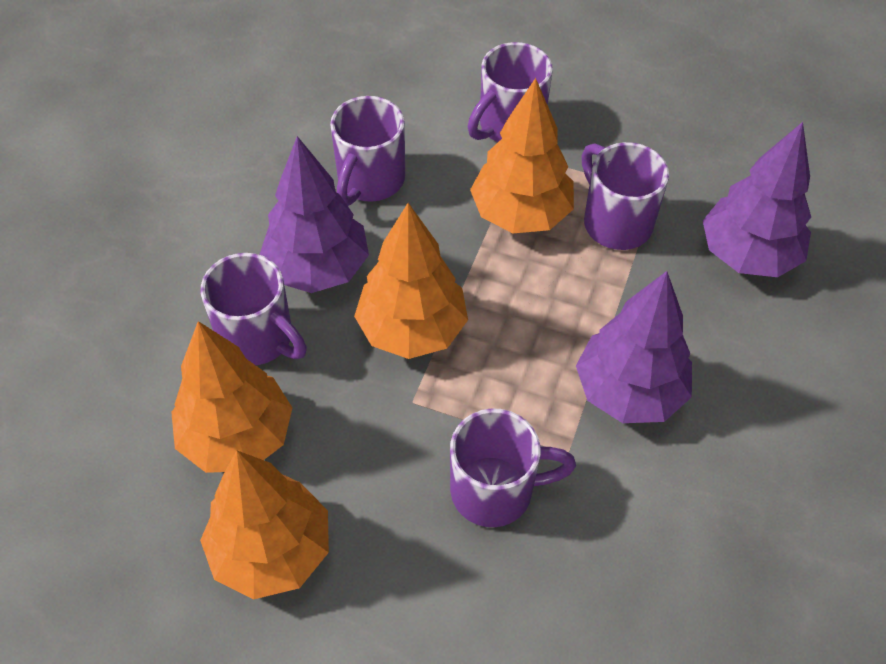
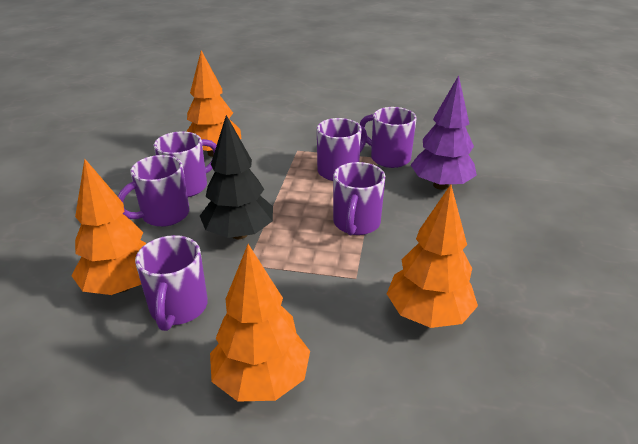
black tree: 0 -> 1
purple mug: 5 -> 6
purple tree: 3 -> 1

